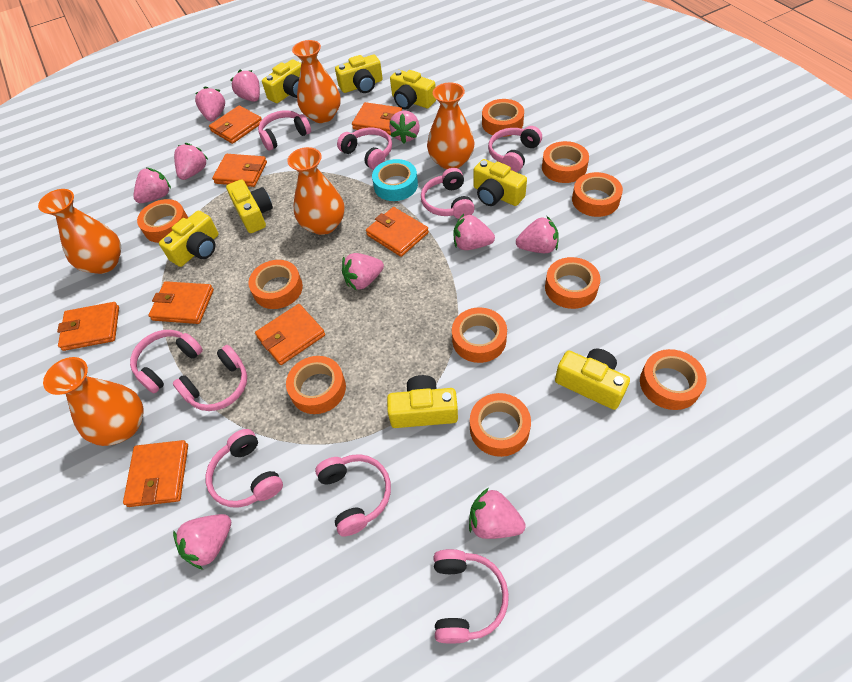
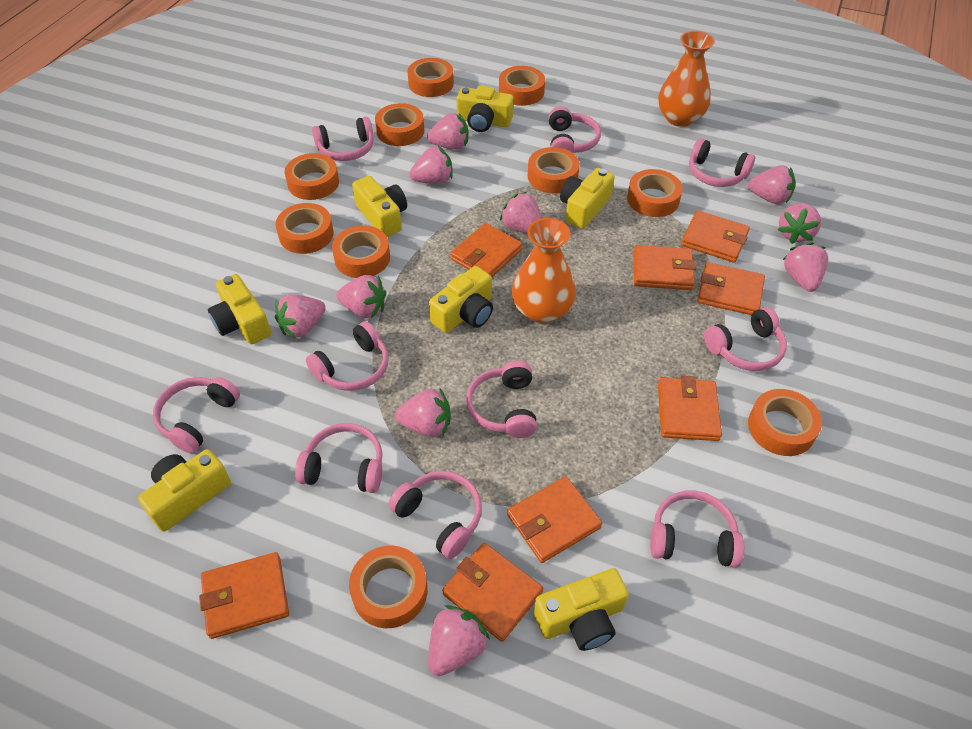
orange vase: 5 -> 2
pink headphones: 9 -> 10
turquoise tape: 1 -> 0
yellow camera: 8 -> 7

